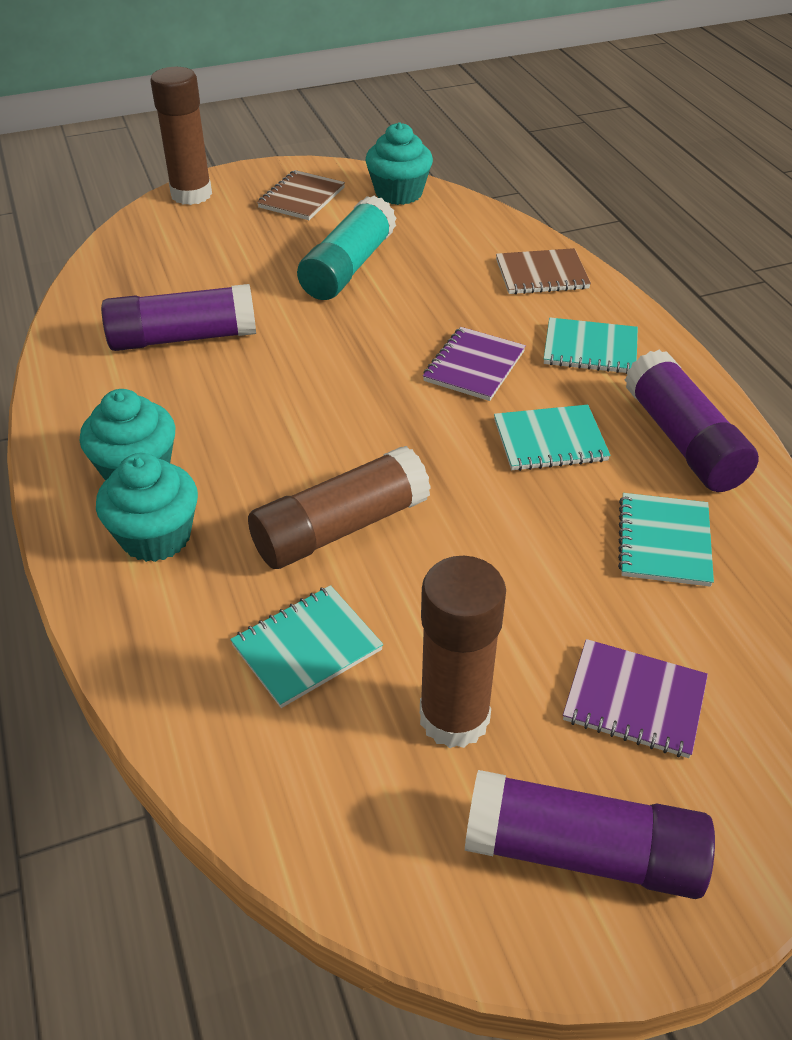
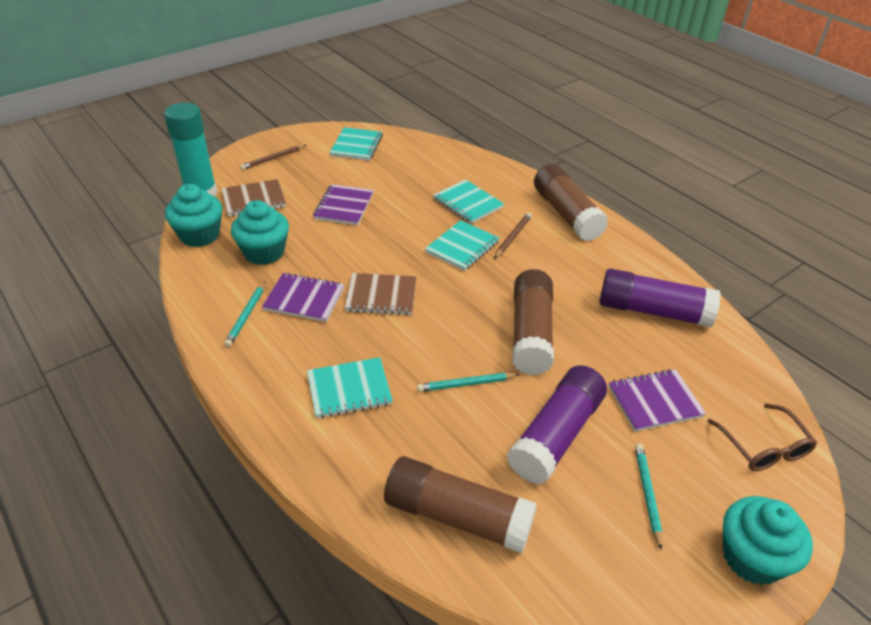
brown glasses: 0 -> 1
brown pencil: 0 -> 2
purple glue stick: 3 -> 2
purple notebook: 2 -> 3
turquoise pencil: 0 -> 3

